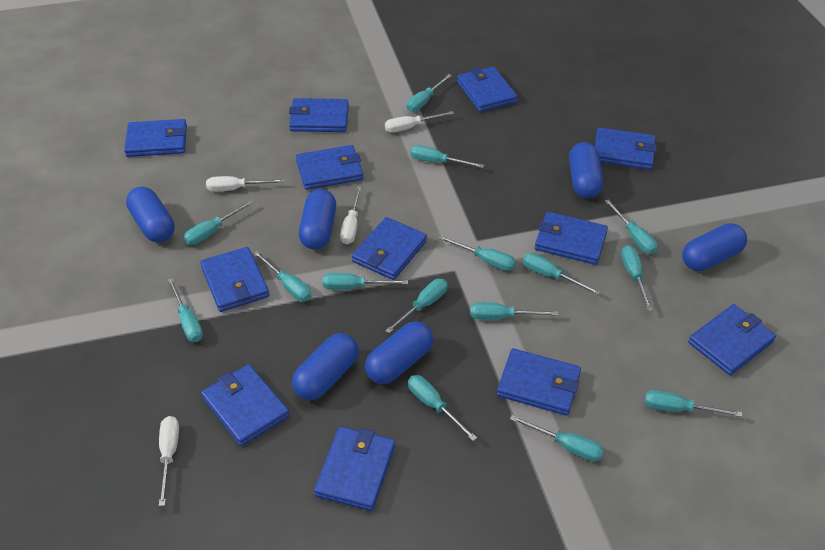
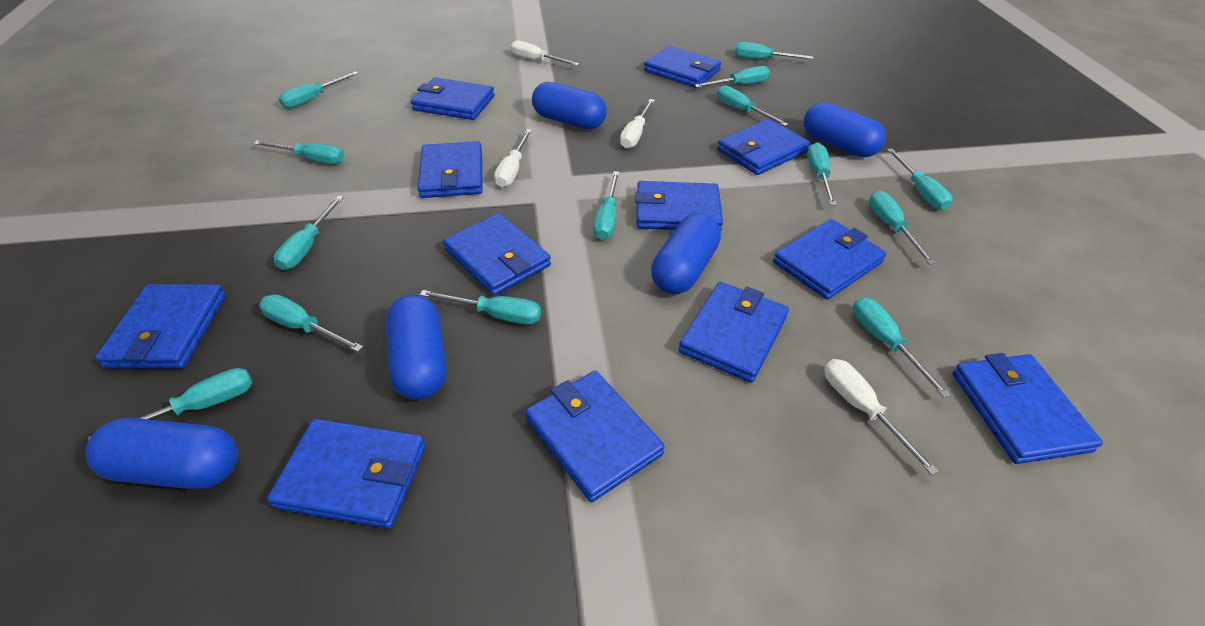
blue capsule: 6 -> 5
turquoise screwdriver: 15 -> 14

